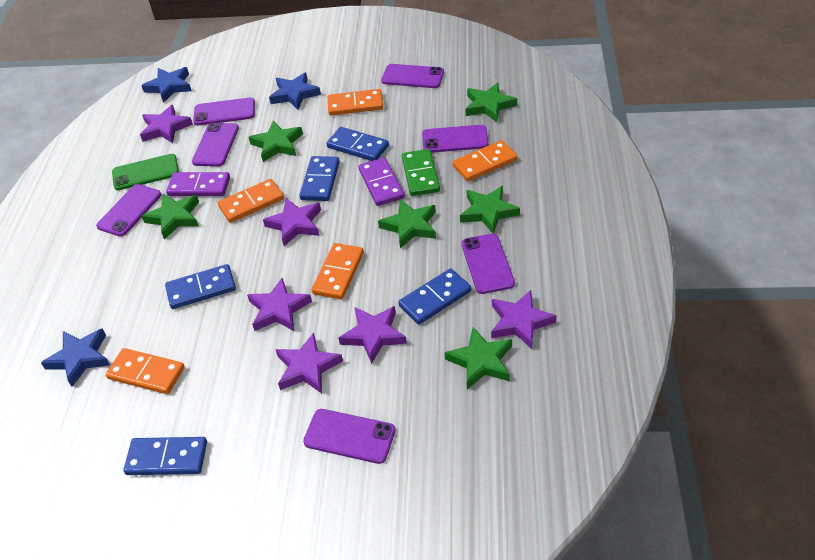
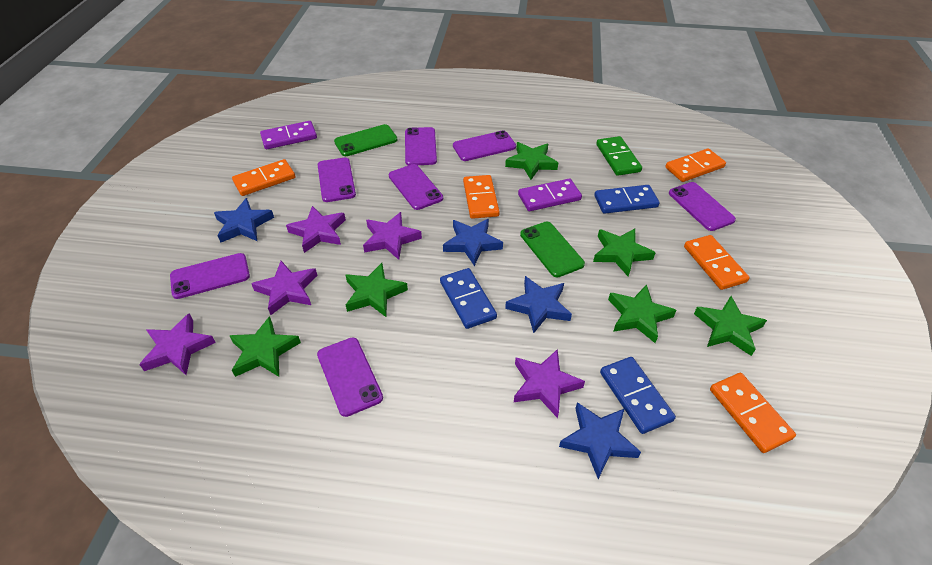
blue domino: 5 -> 3
blue star: 3 -> 4
green phone: 1 -> 2
purple star: 6 -> 5

